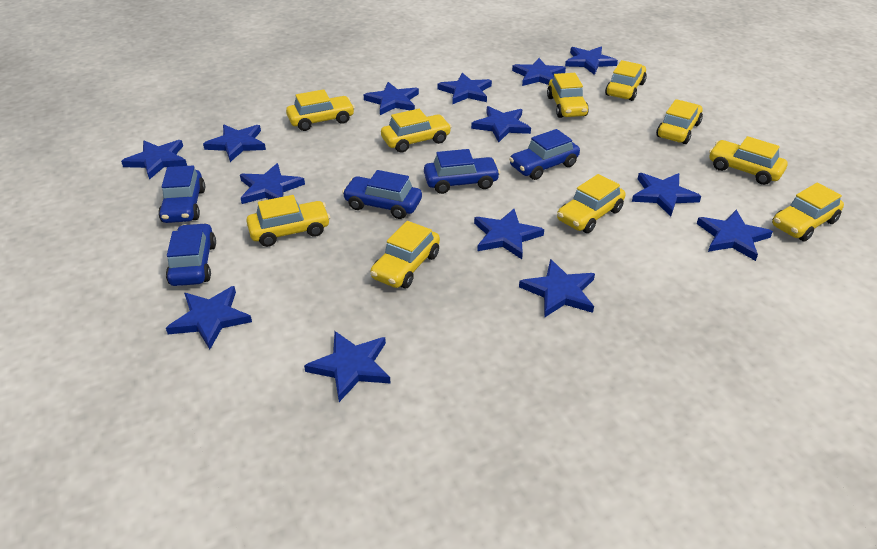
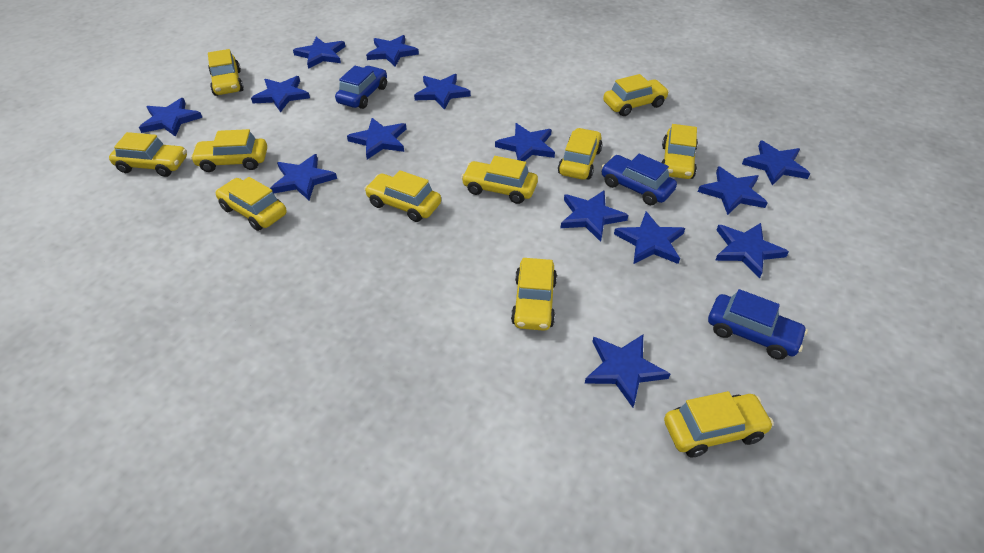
blue car: 5 -> 3
yellow car: 10 -> 11

